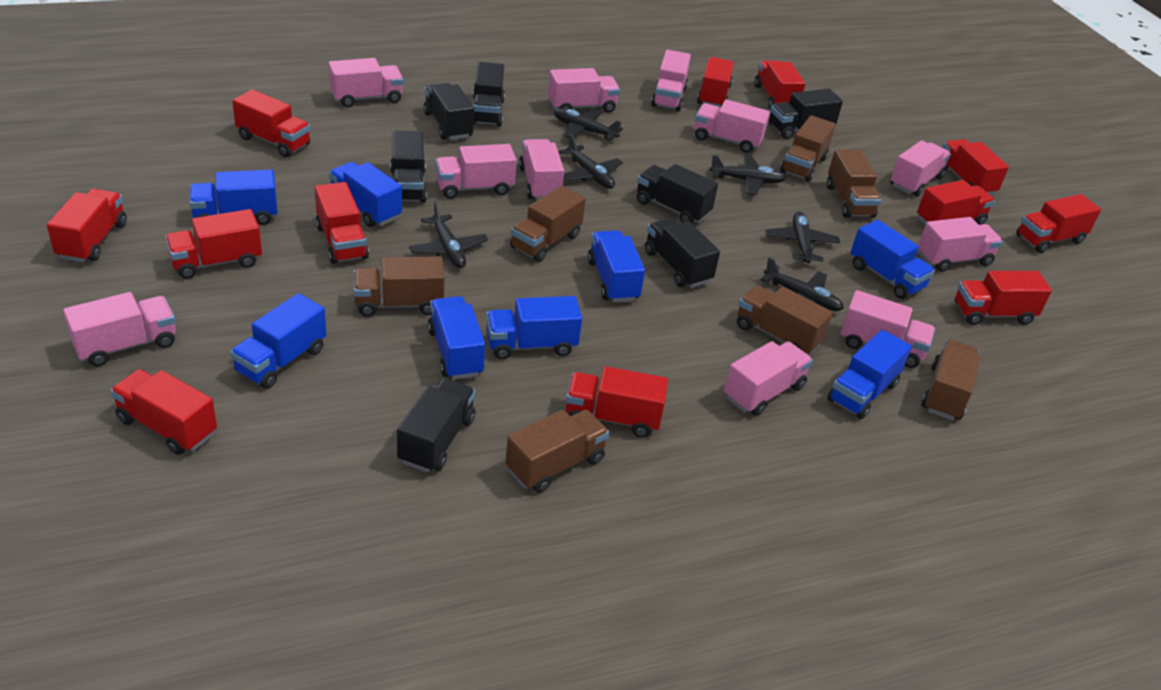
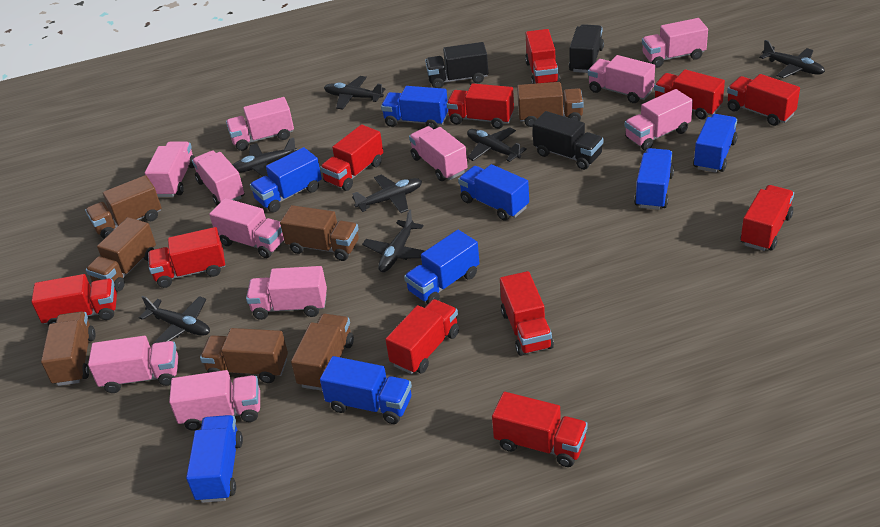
black plane: 6 -> 7
black truck: 7 -> 3
red truck: 12 -> 11

